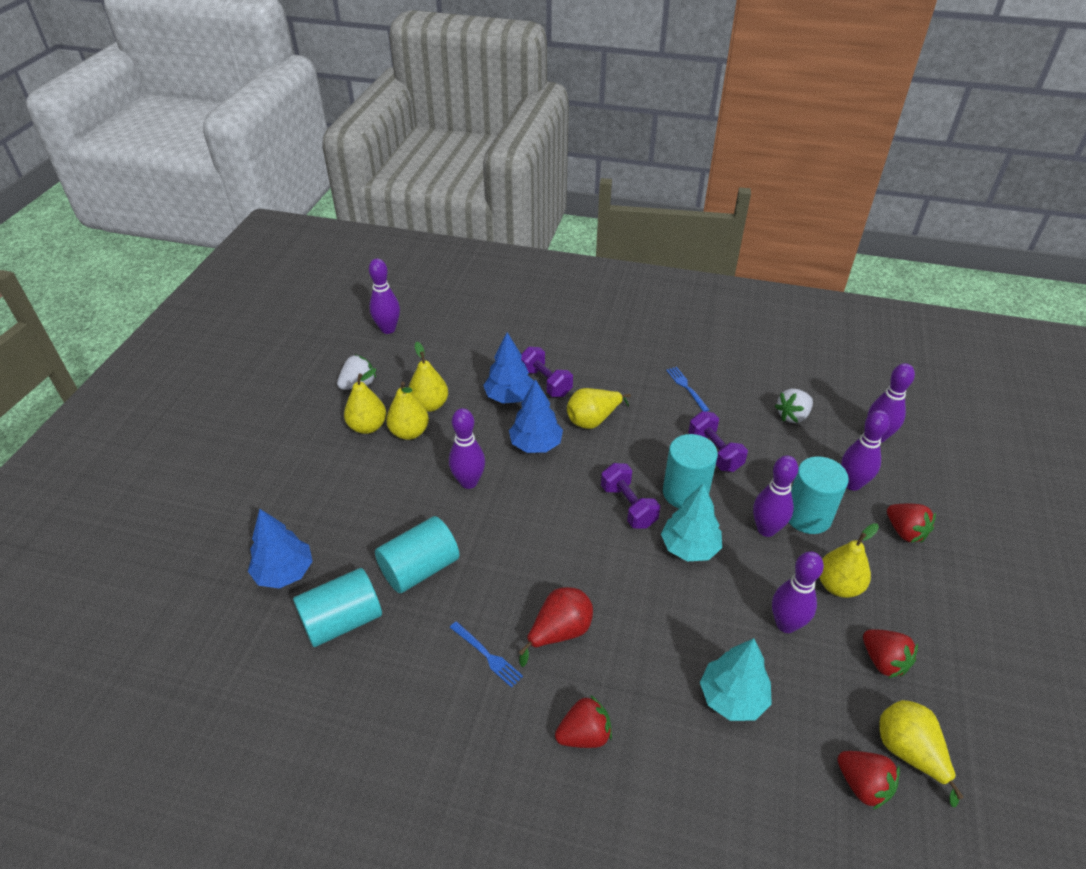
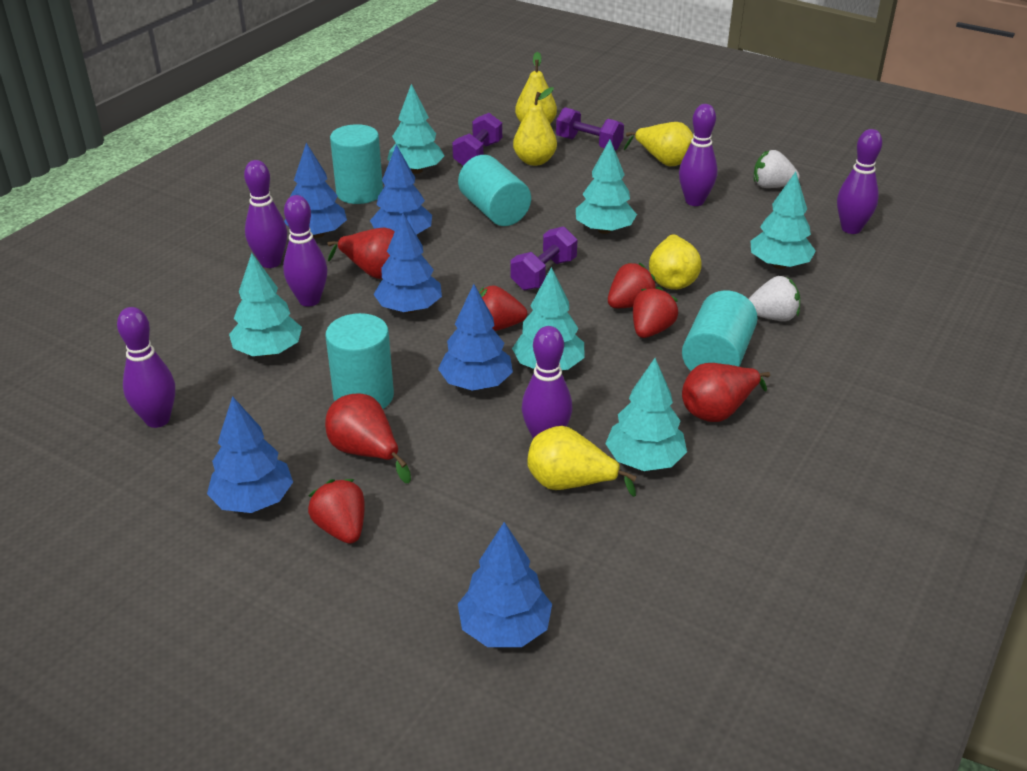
blue fork: 2 -> 0
blue tree: 3 -> 6
red pear: 1 -> 3
turquoise tree: 2 -> 6
yellow pear: 6 -> 5

